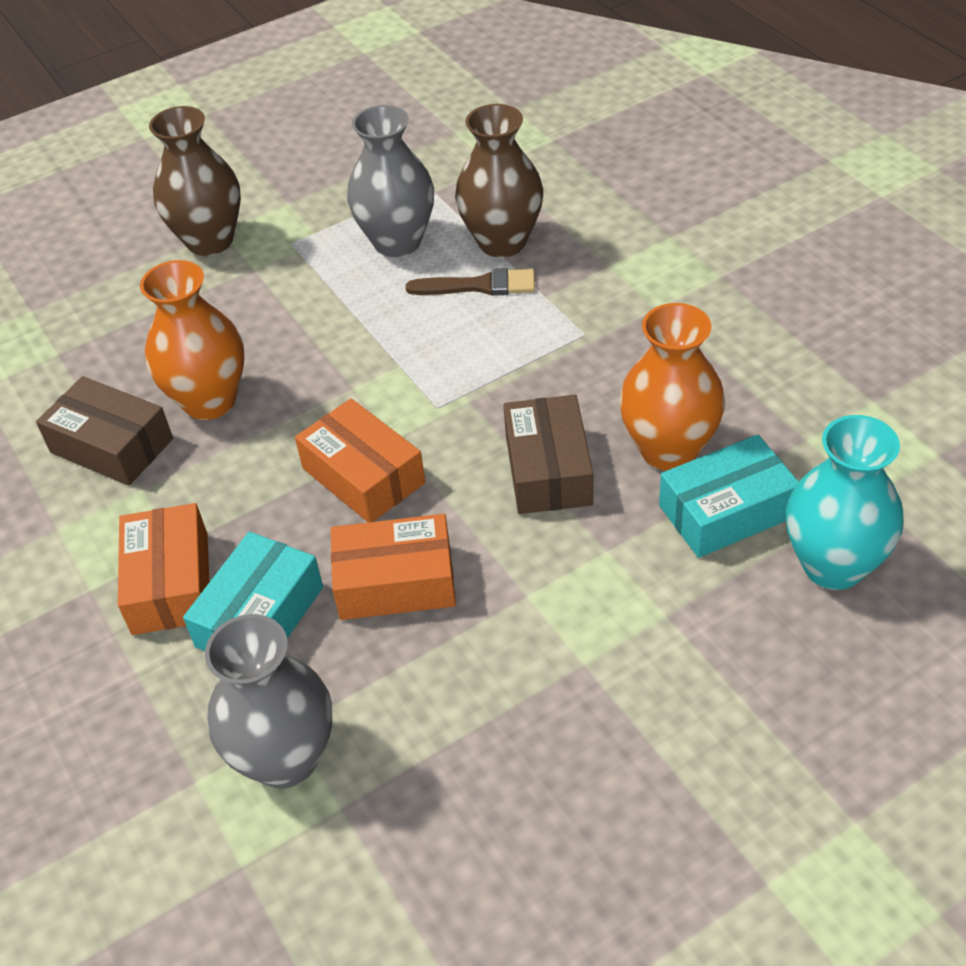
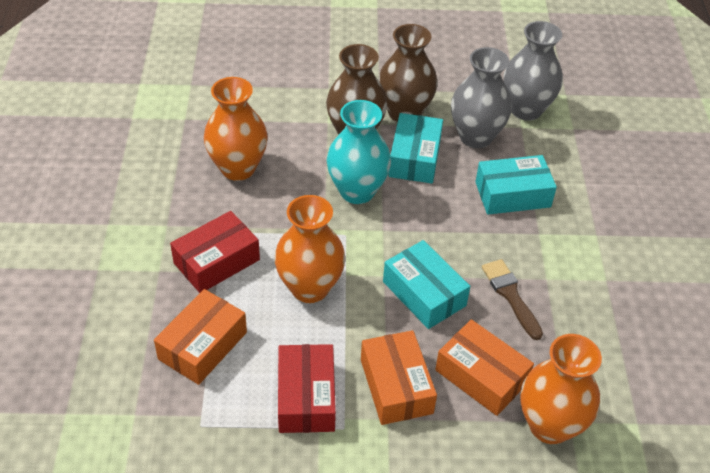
brown box: 2 -> 0
orange vase: 2 -> 3
red box: 0 -> 2
turquoise box: 2 -> 3

